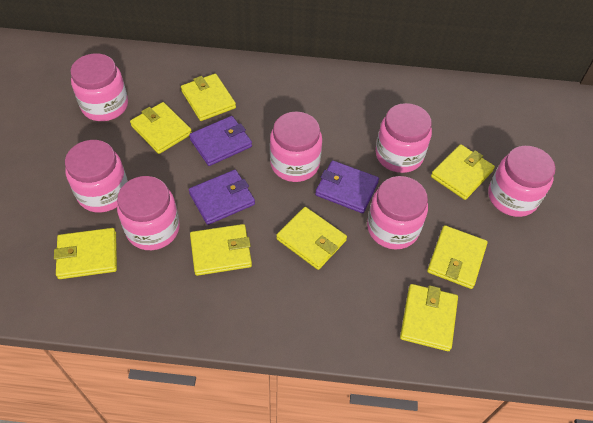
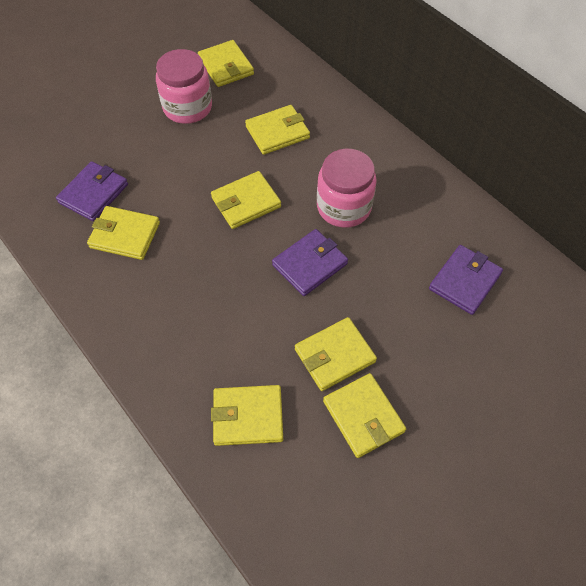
pink jar: 7 -> 2
yellow wallet: 8 -> 7

